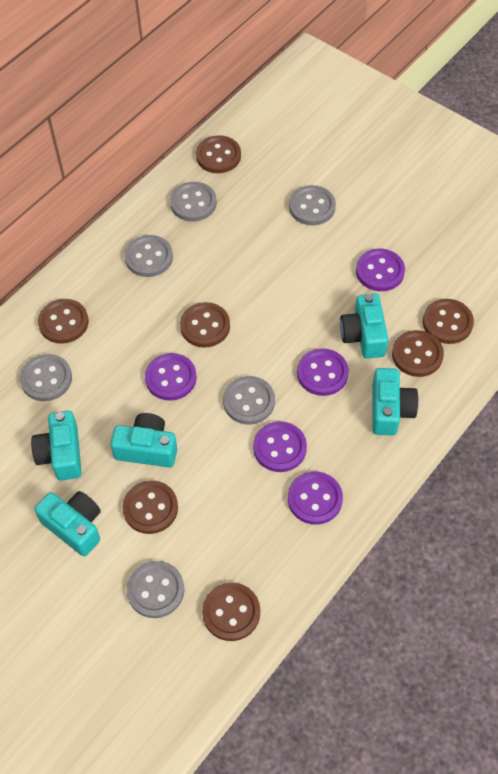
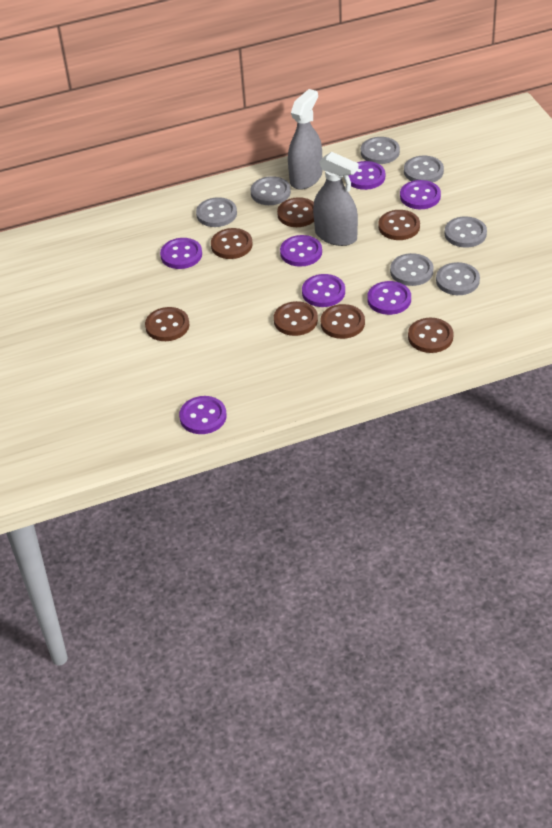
grey button: 6 -> 7
grey spray bottle: 0 -> 2
purple button: 5 -> 7
turquoise camera: 5 -> 0

